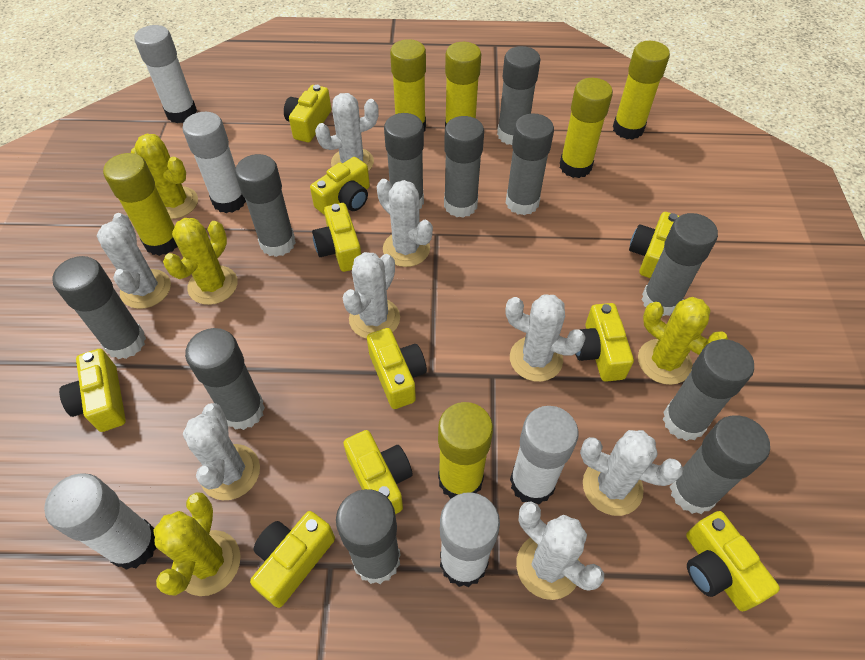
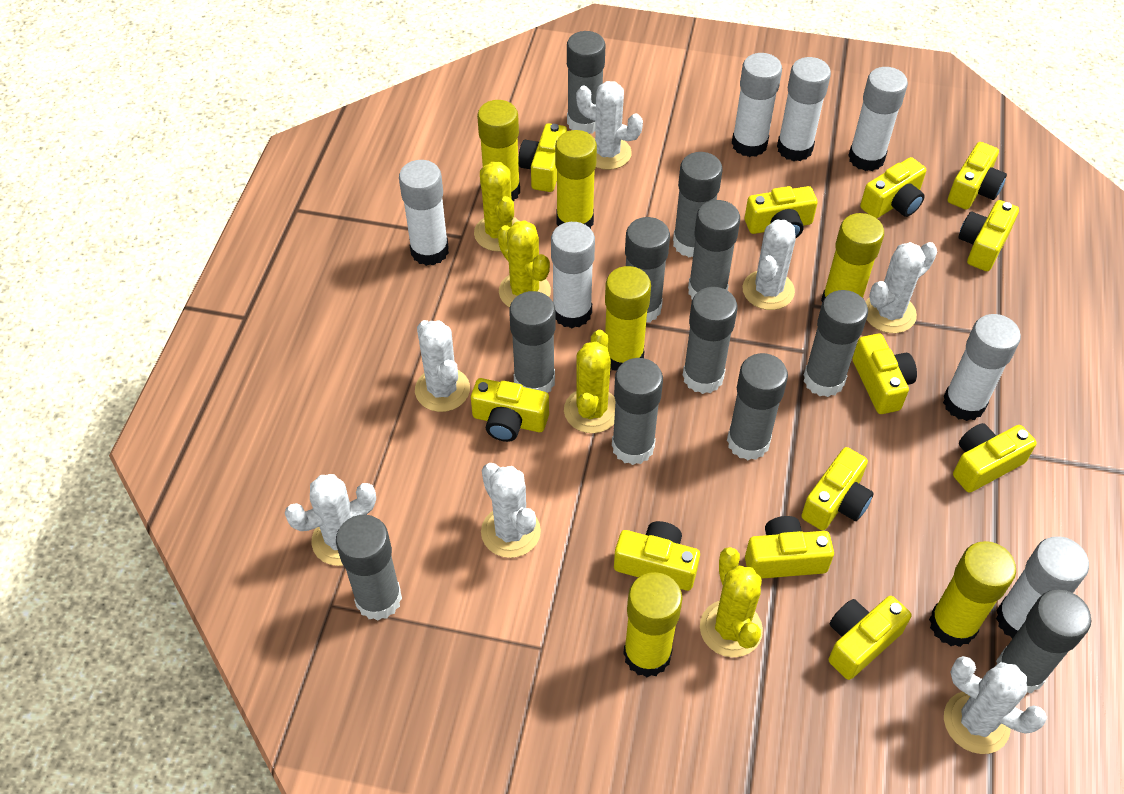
white cactus: 8 -> 7
white glue stick: 5 -> 7
yellow camera: 10 -> 12

